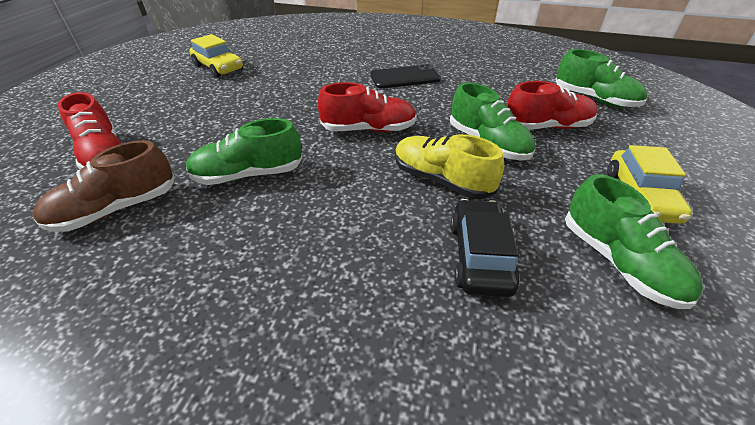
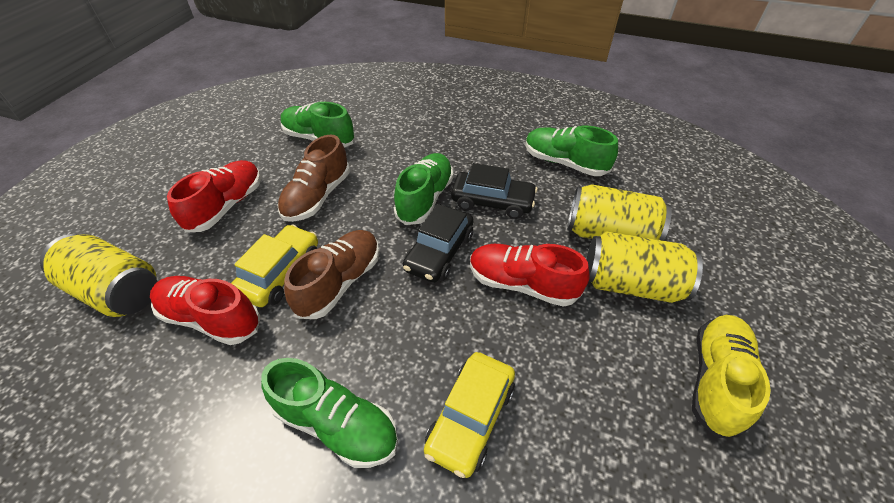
black car: 1 -> 2
black phone: 1 -> 0
brown shoe: 1 -> 2
yellow can: 0 -> 3

